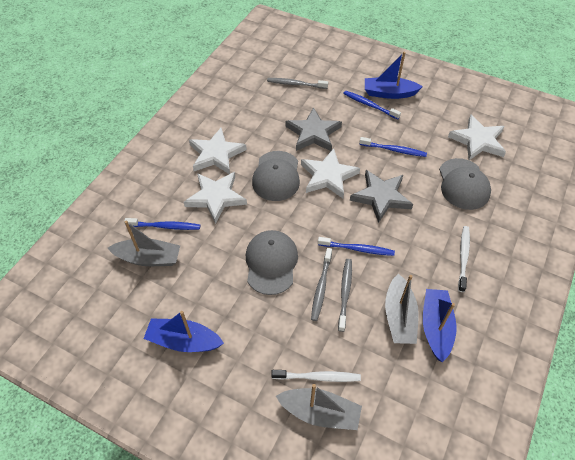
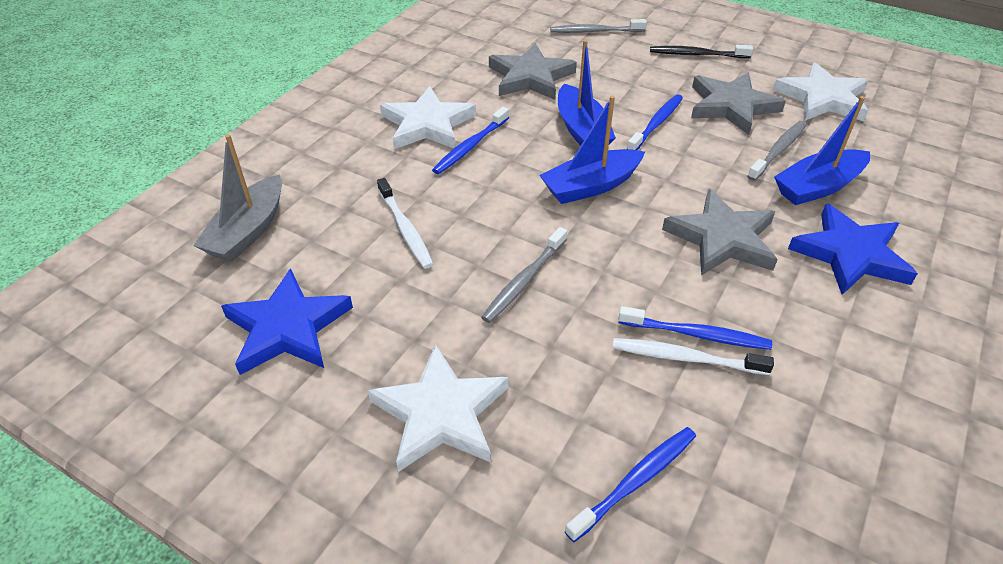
black toothbrush: 0 -> 1
blue star: 0 -> 2
grey boat: 3 -> 1
grey cap: 3 -> 0
grey star: 2 -> 3
white star: 4 -> 3

